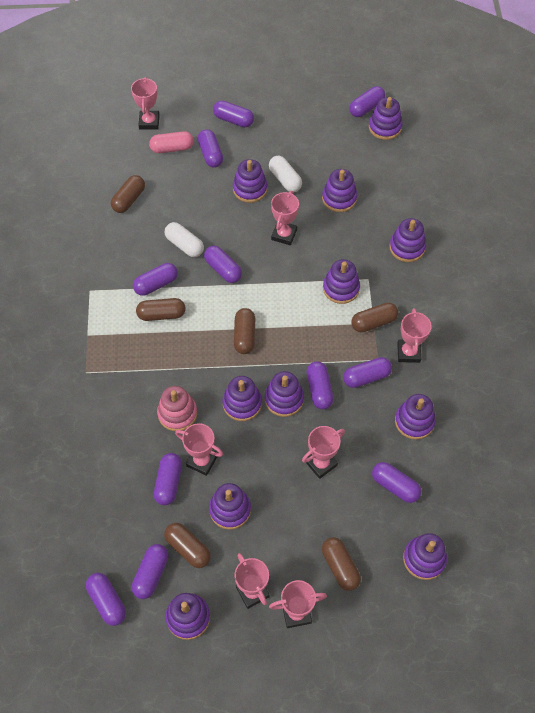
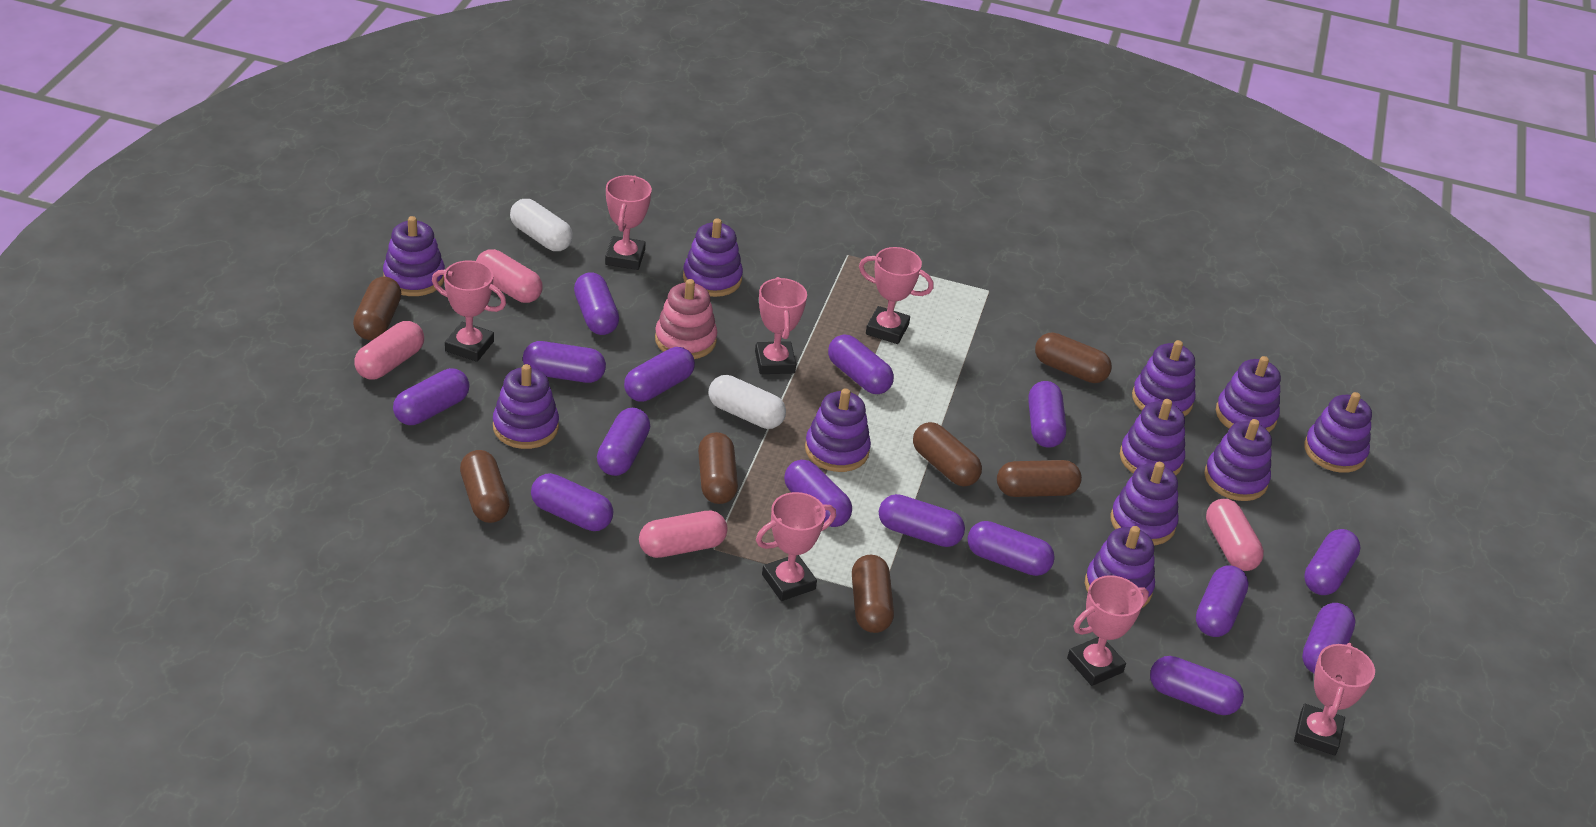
brown capsule: 6 -> 7
pink capsule: 1 -> 4
purple capsule: 11 -> 15

